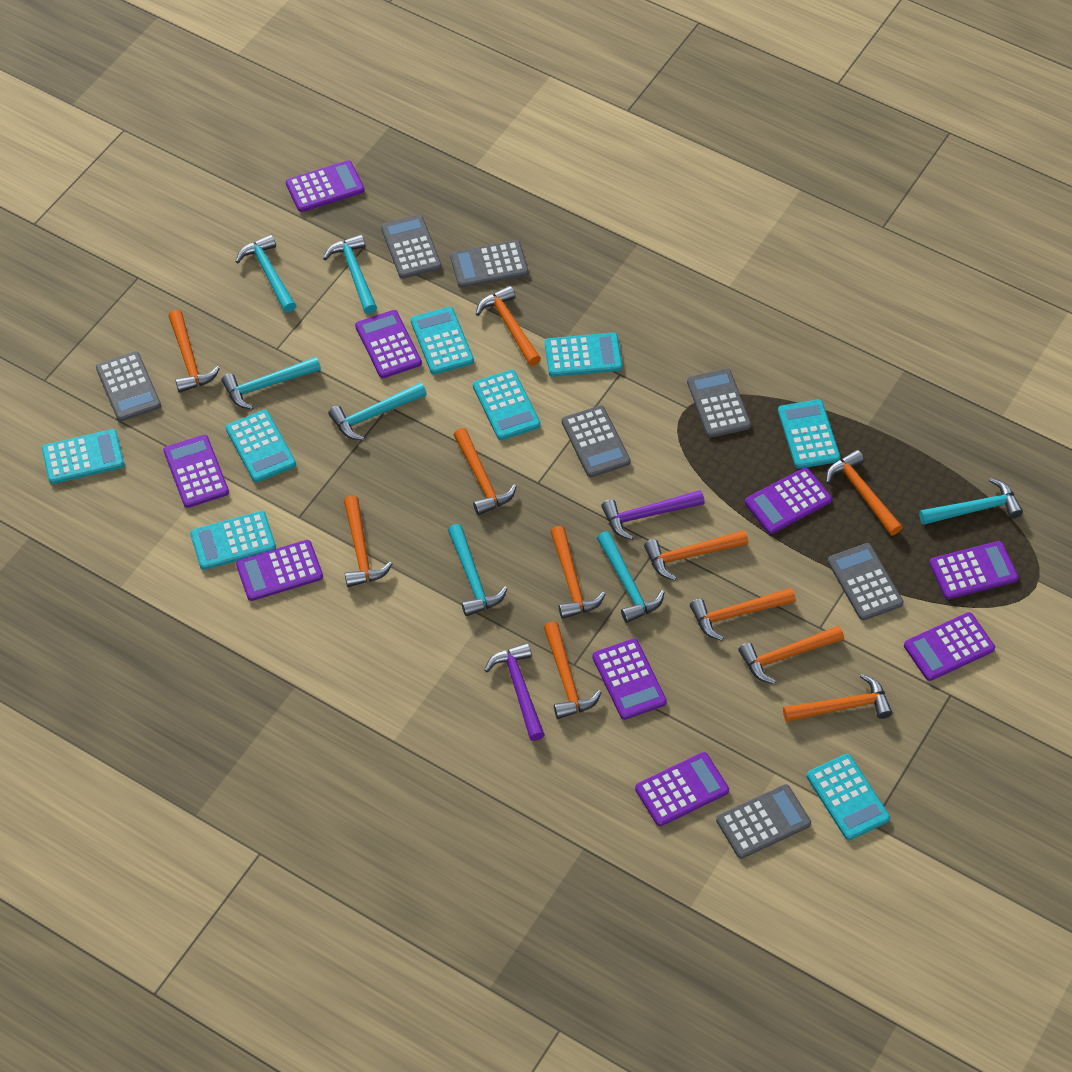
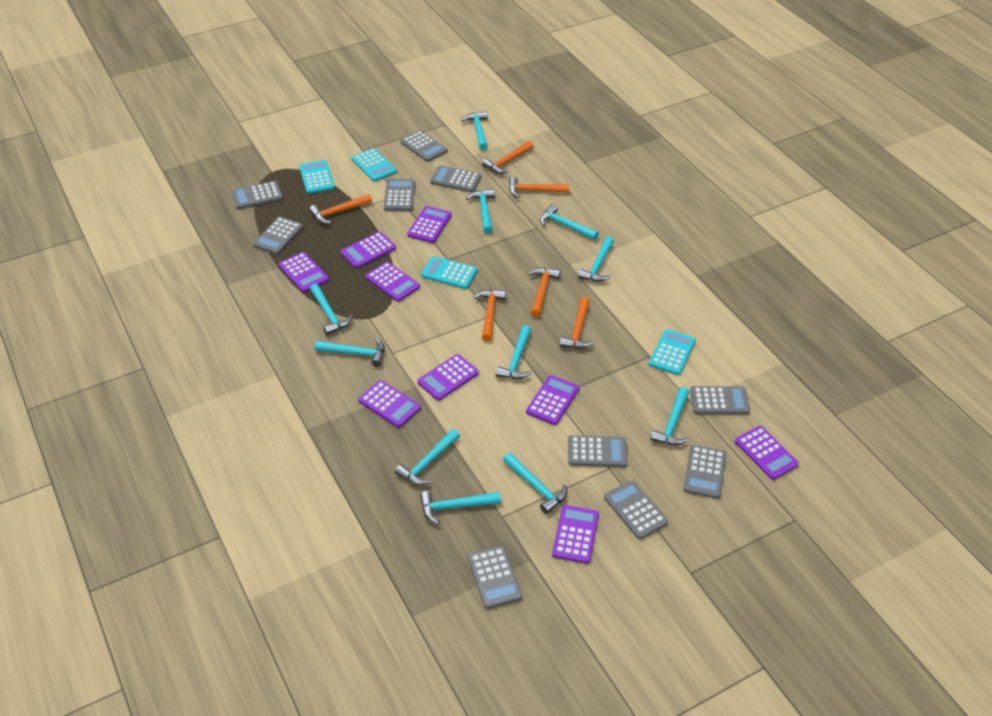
grey calculator: 7 -> 10
orange hammer: 11 -> 6
purple hammer: 2 -> 0
turquoise calculator: 8 -> 4
turquoise hammer: 7 -> 11

